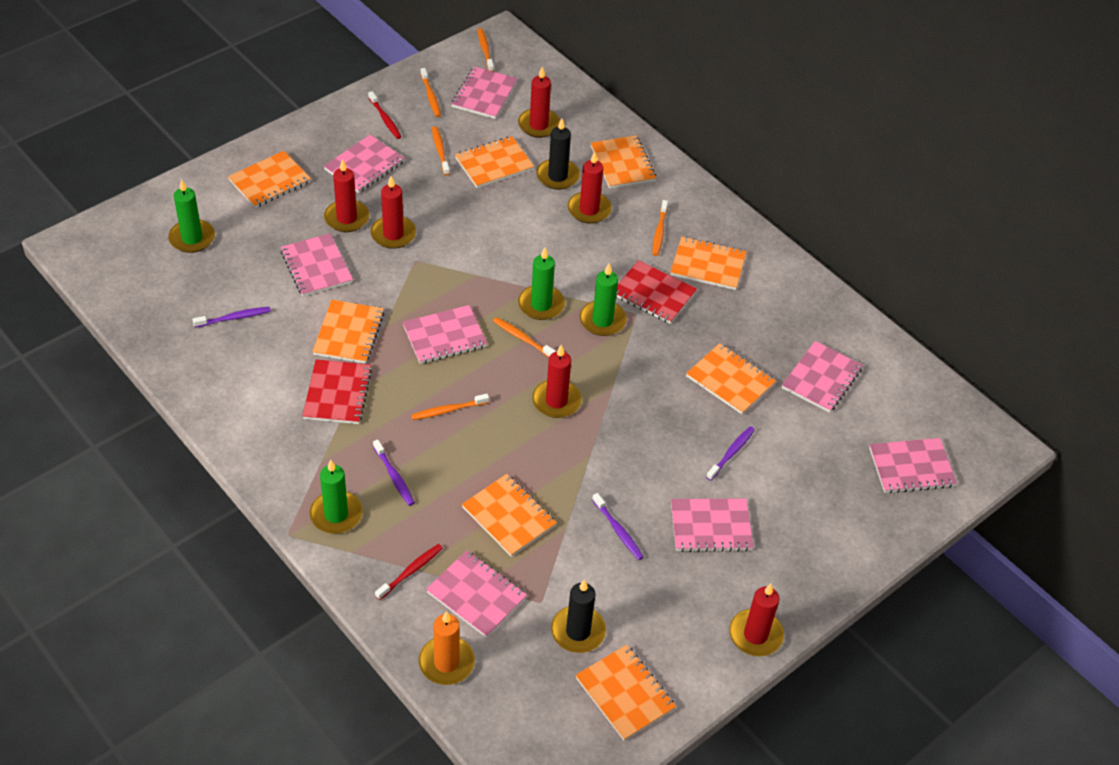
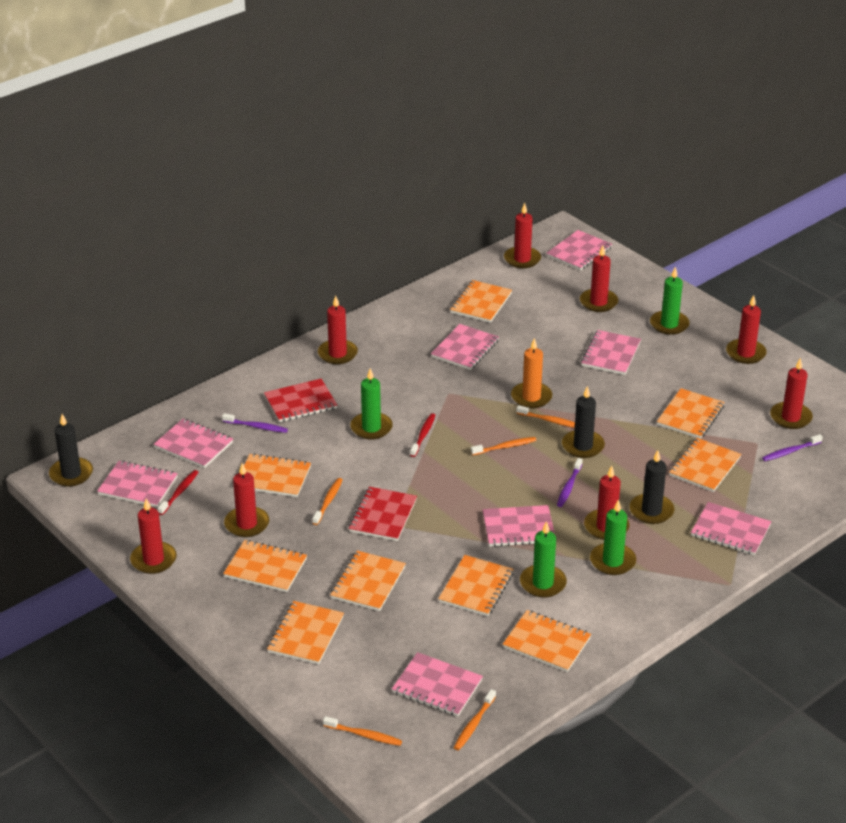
black candle: 2 -> 3
orange notebook: 8 -> 9
orange toothbrush: 6 -> 5
purple toothbrush: 4 -> 3
red candle: 6 -> 8

